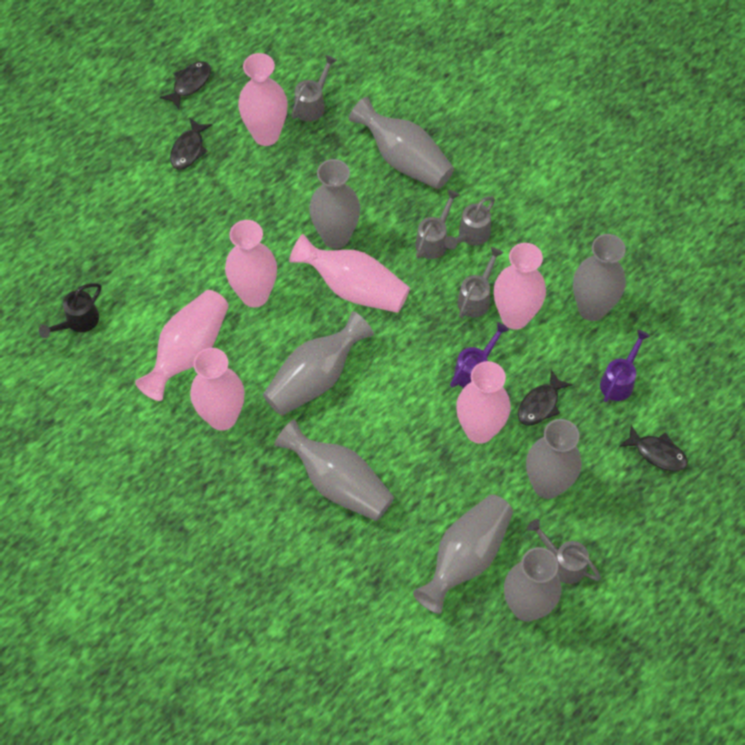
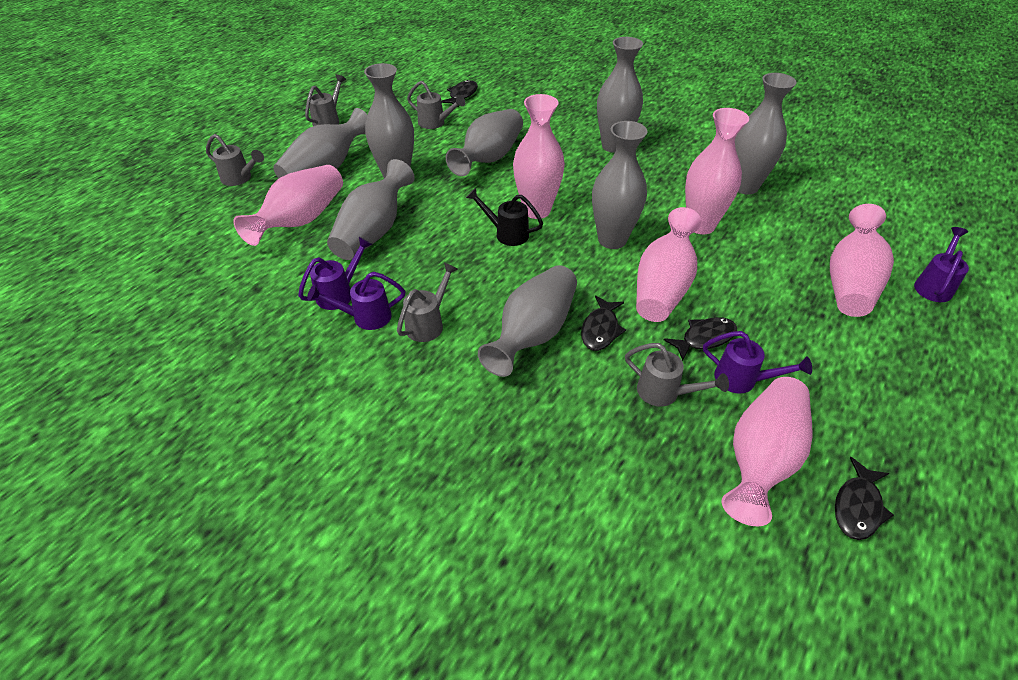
pink vase: 7 -> 6
purple watering can: 2 -> 4

